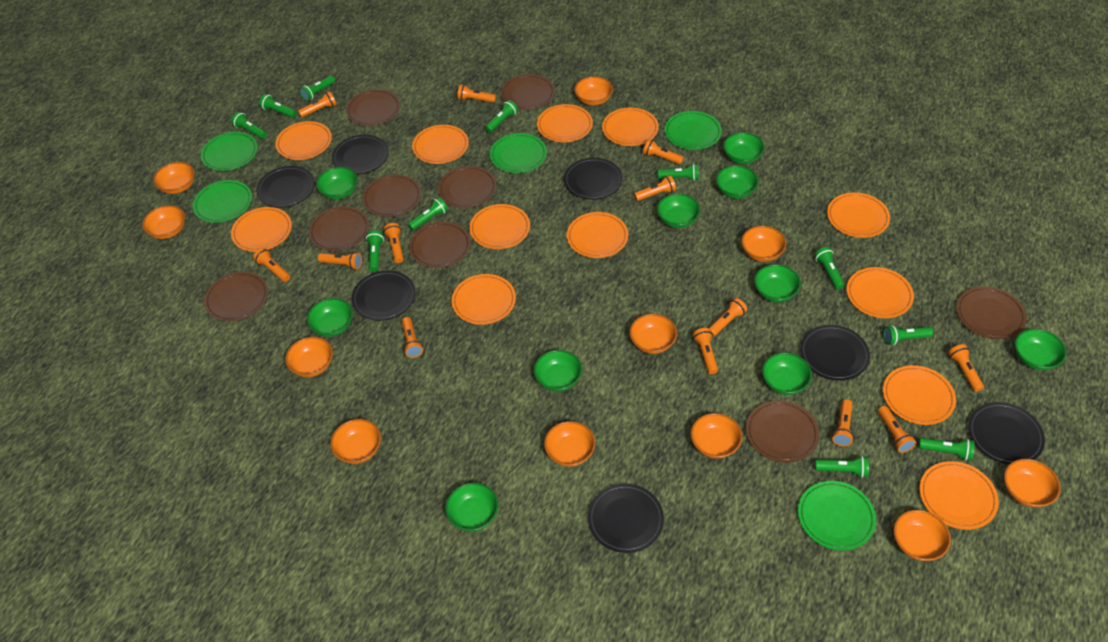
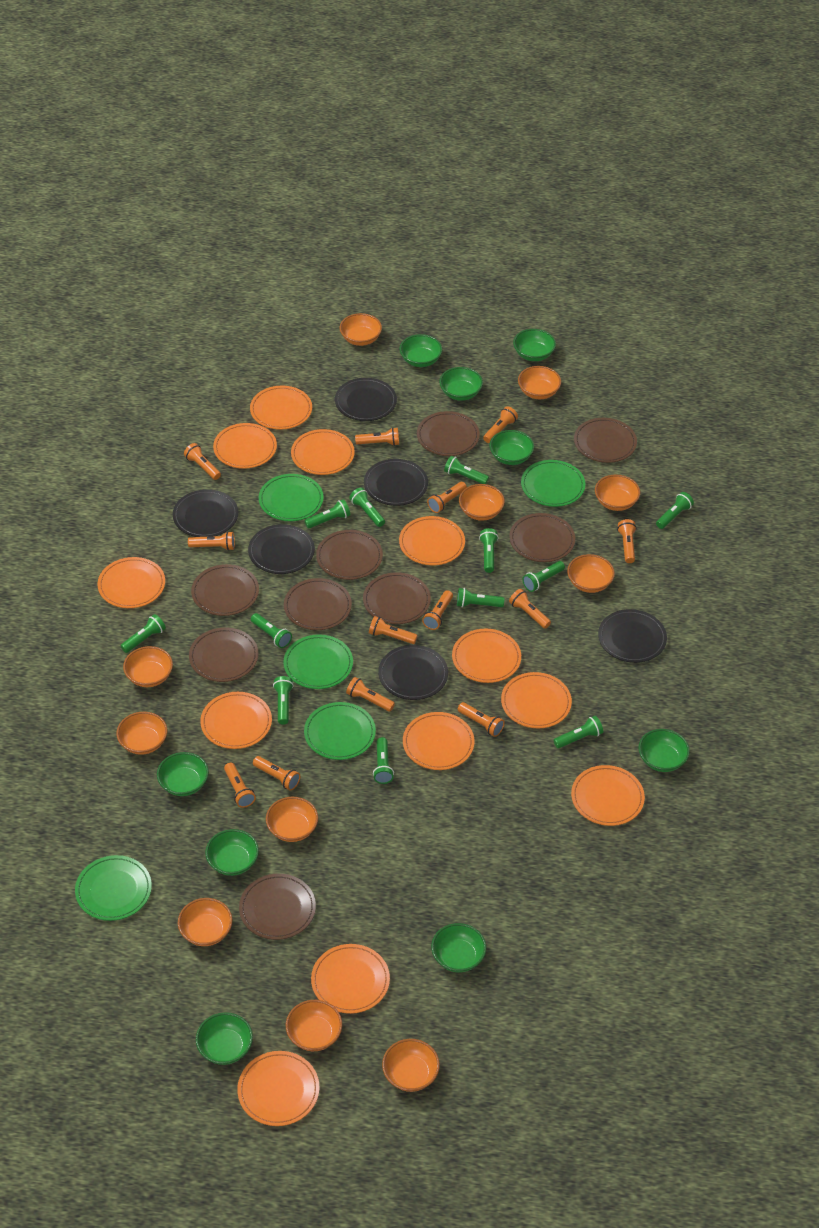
black plate: 7 -> 6
green bowl: 10 -> 9
green flashlight: 11 -> 12

